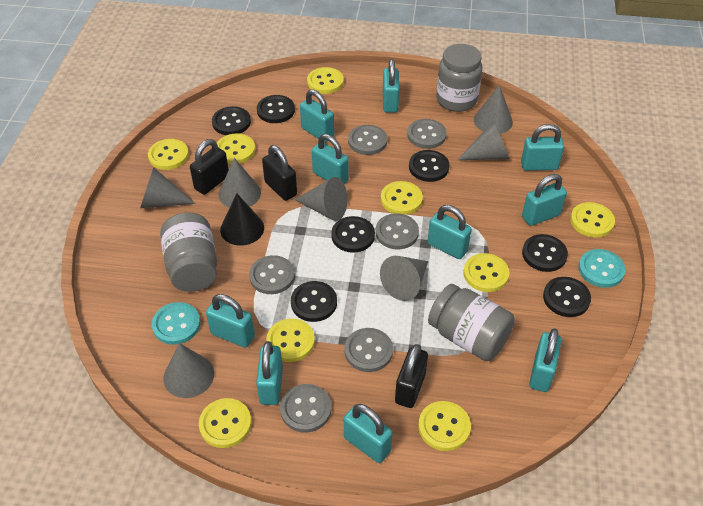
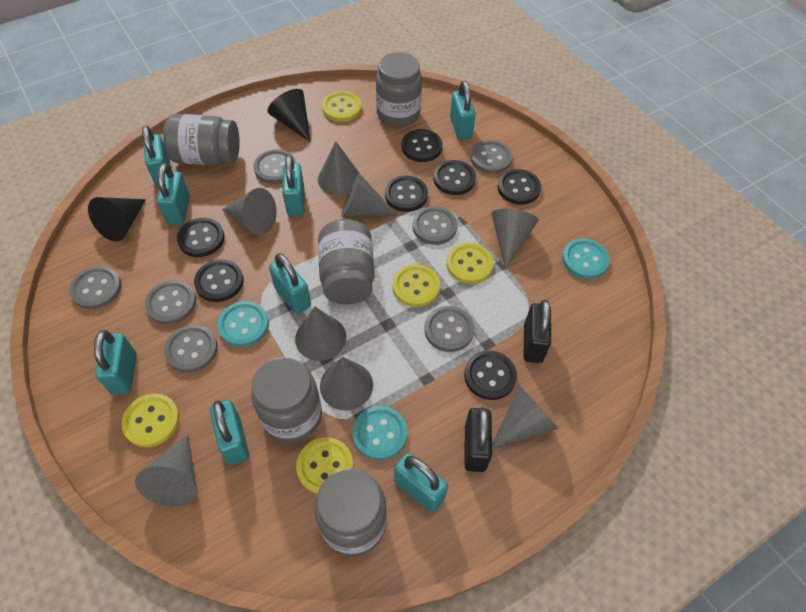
black cone: 1 -> 2
black padlock: 3 -> 2
grey button: 6 -> 7
grey cone: 7 -> 8
grey jar: 3 -> 5
turquoise button: 2 -> 3
turquoise padlock: 10 -> 8
yellow button: 9 -> 5

